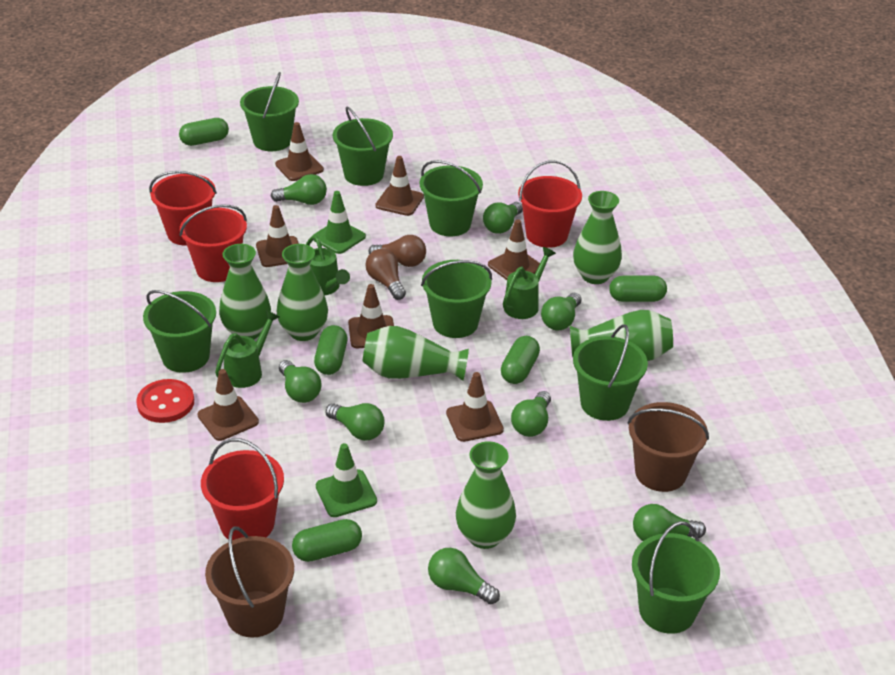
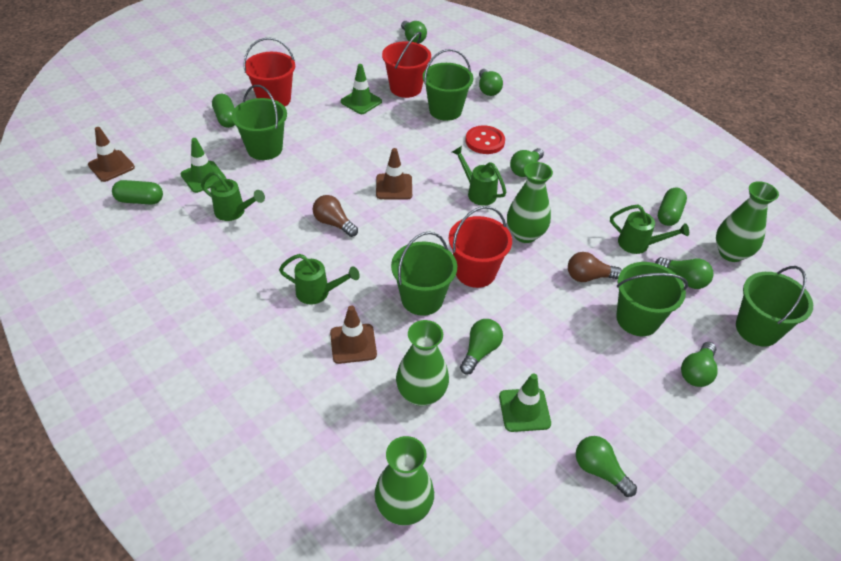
brown bucket: 2 -> 0
brown traffic cone: 7 -> 3
green bucket: 7 -> 5
green capsule: 5 -> 3
green light bulb: 8 -> 7
green traffic cone: 2 -> 3
green vase: 6 -> 4
green watering can: 3 -> 4
red bucket: 4 -> 3

